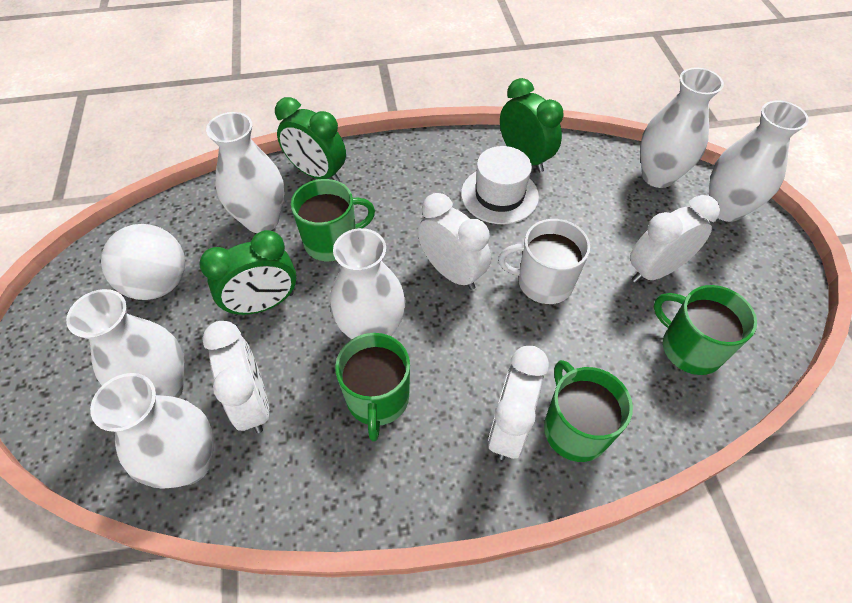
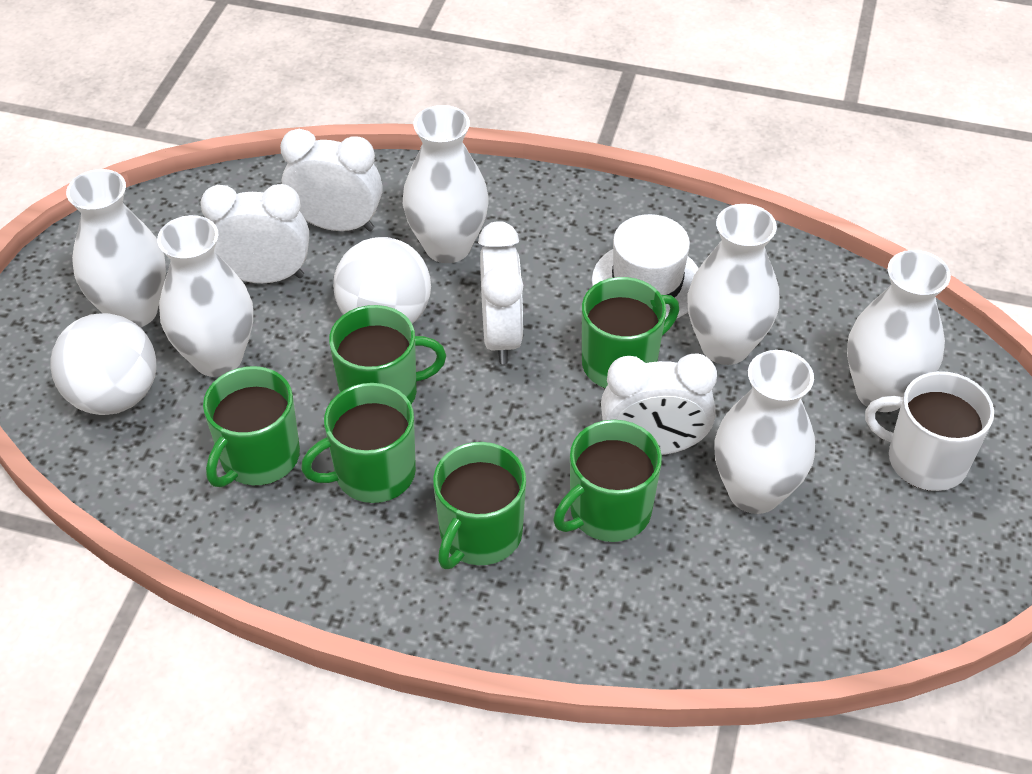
green clock: 3 -> 0
green mug: 4 -> 6
white ball: 1 -> 2

